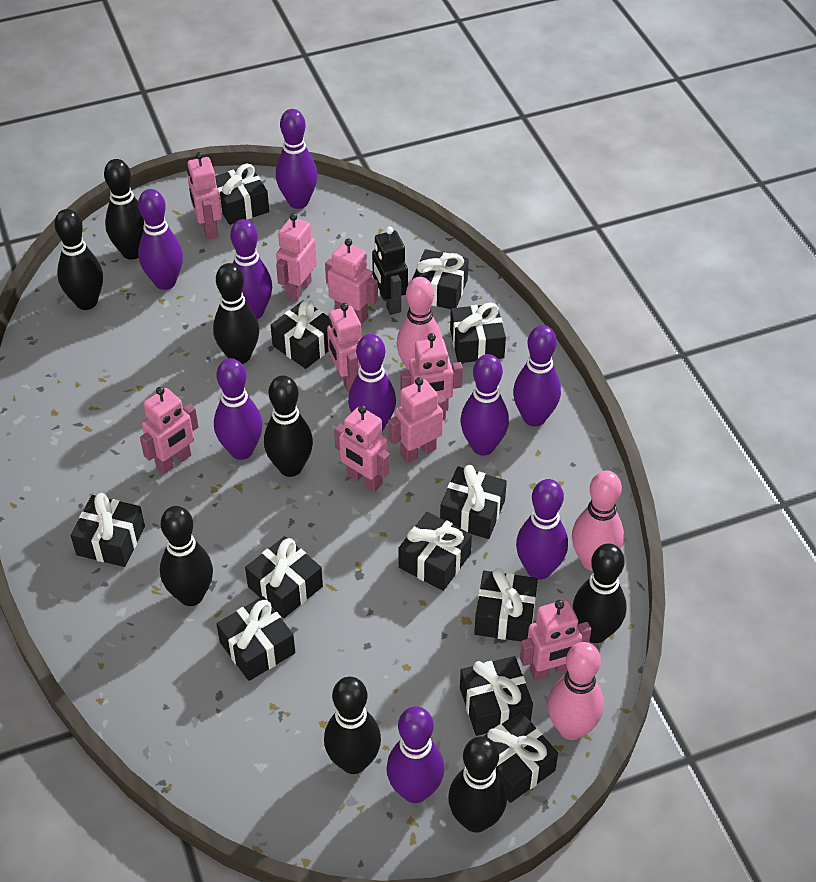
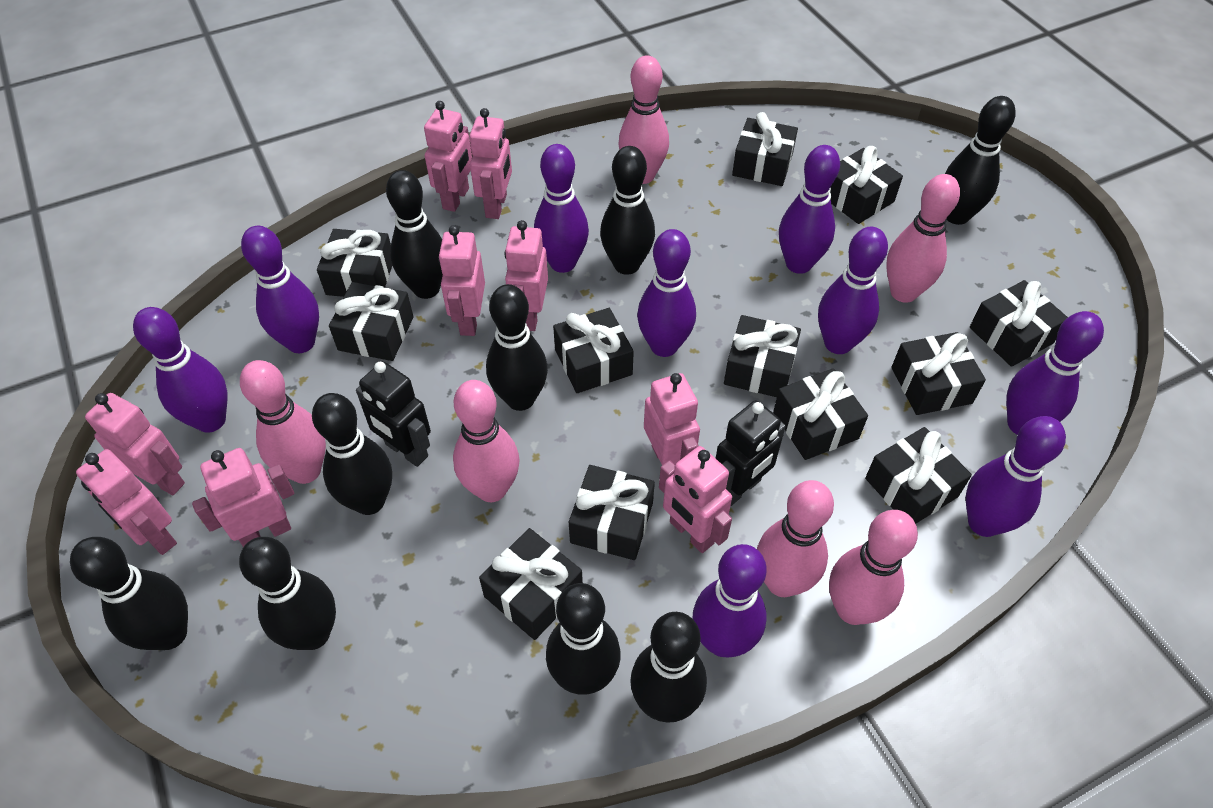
black bowling pin: 8 -> 9
black robot: 1 -> 2
pink bowling pin: 3 -> 6

